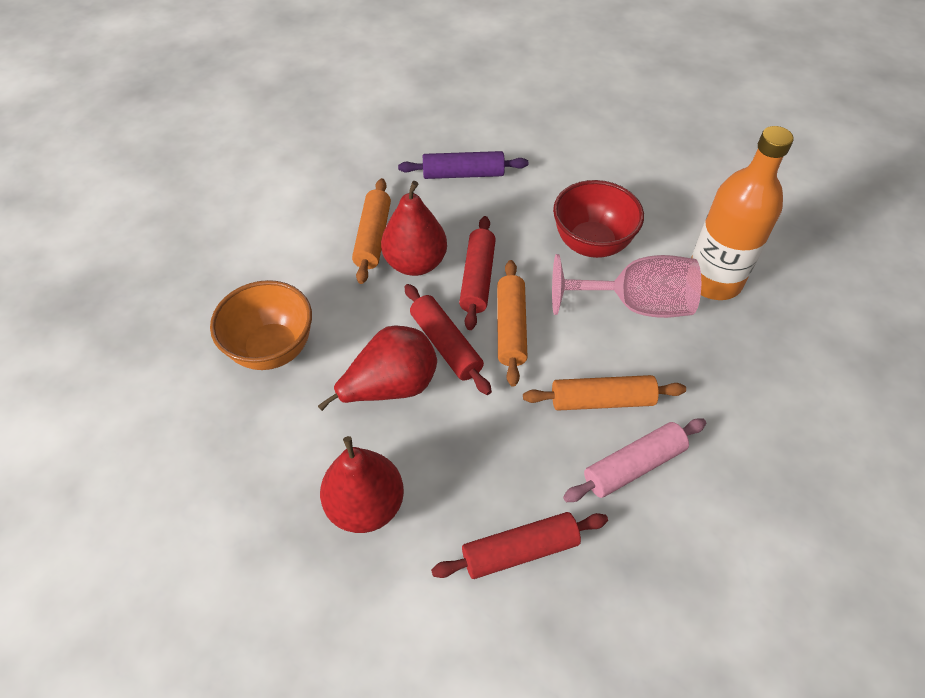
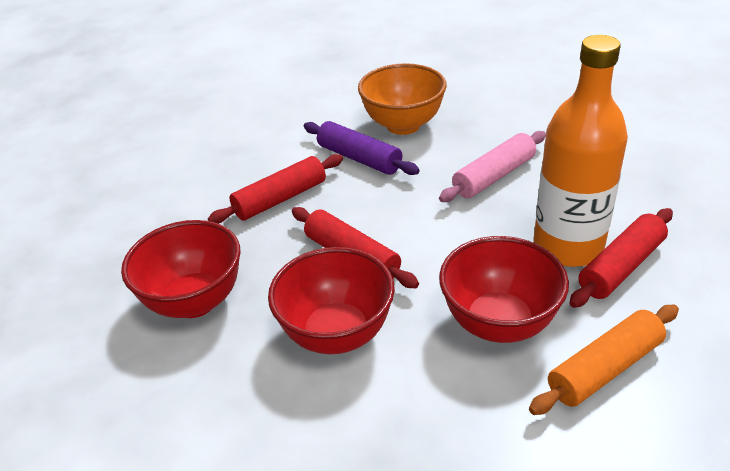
orange rolling pin: 3 -> 1
pink goblet: 1 -> 0
red bowl: 1 -> 3
red pear: 3 -> 0

